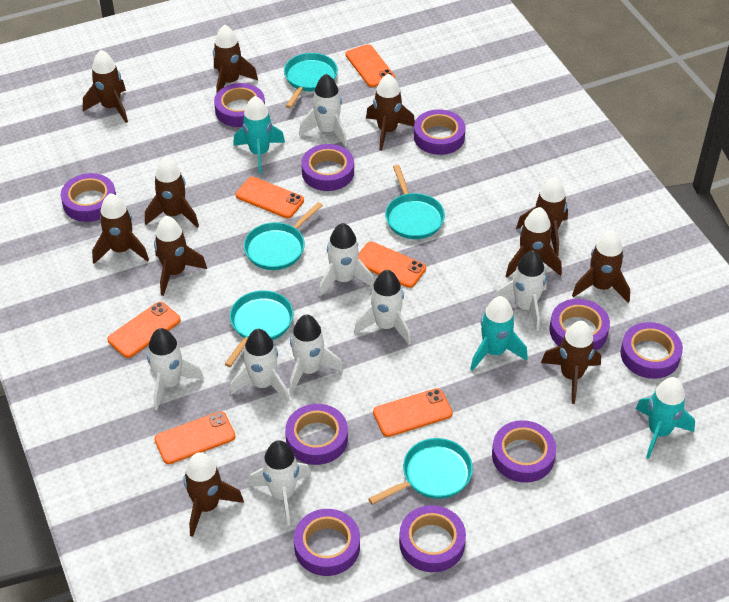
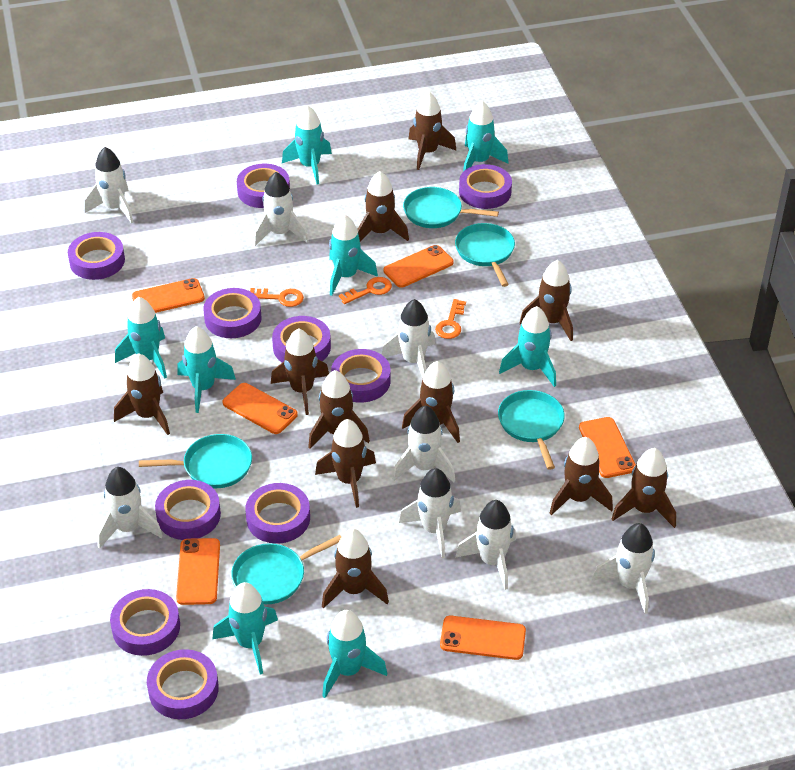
orange key: 0 -> 3
turquoise rocket: 3 -> 8

